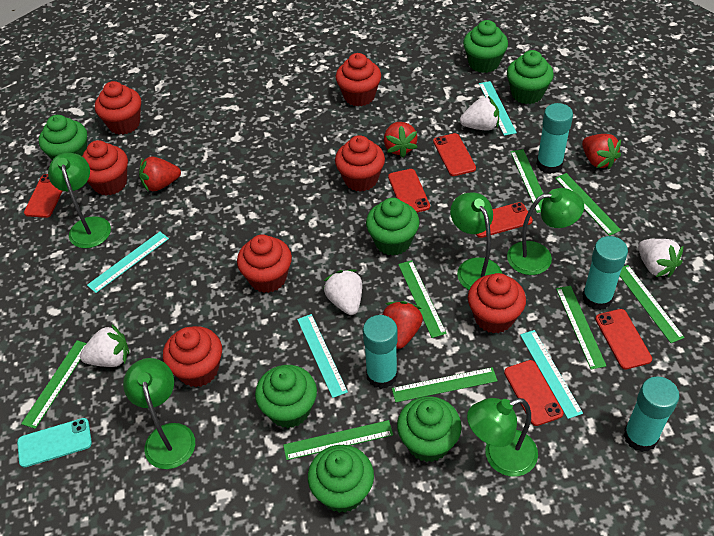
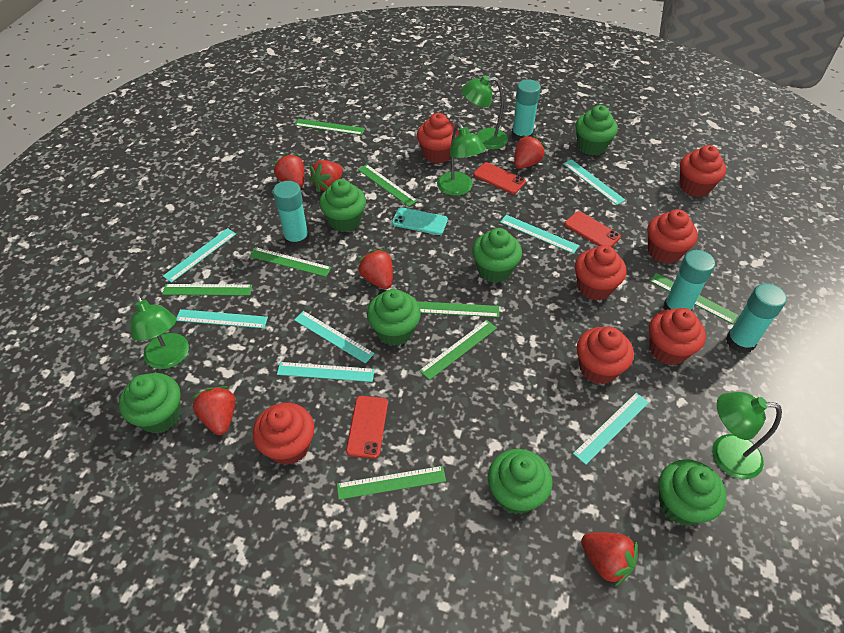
green lamp: 5 -> 4
red phone: 6 -> 3
red strawberry: 4 -> 6
turquoise ruler: 4 -> 7
white strawberry: 4 -> 0

